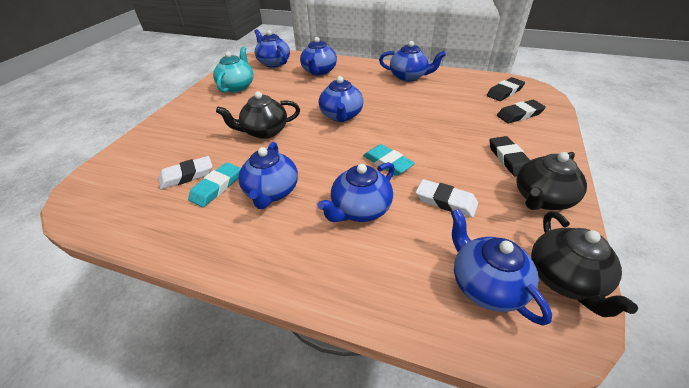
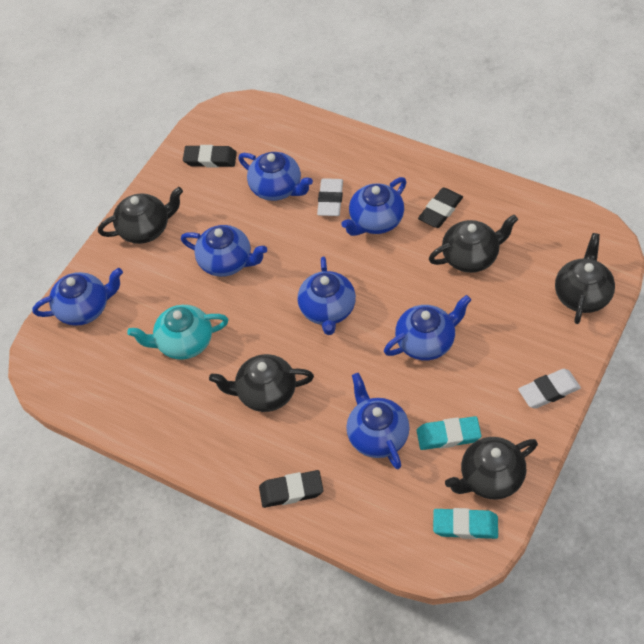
black teapot: 3 -> 5

